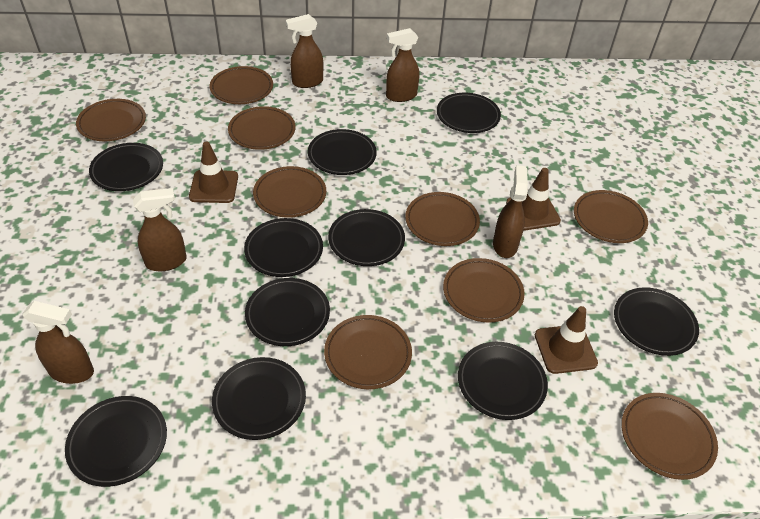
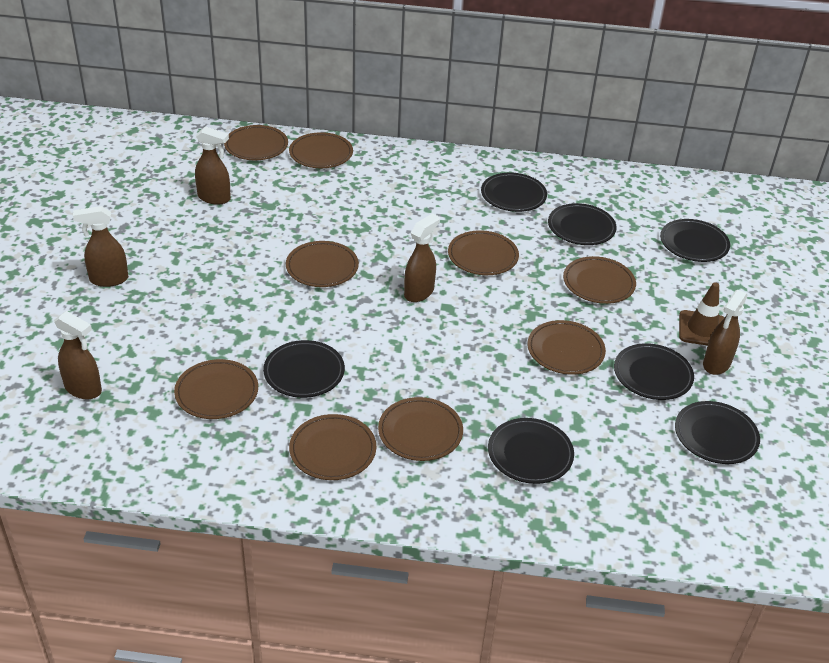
black plate: 10 -> 7
brown traffic cone: 3 -> 1

